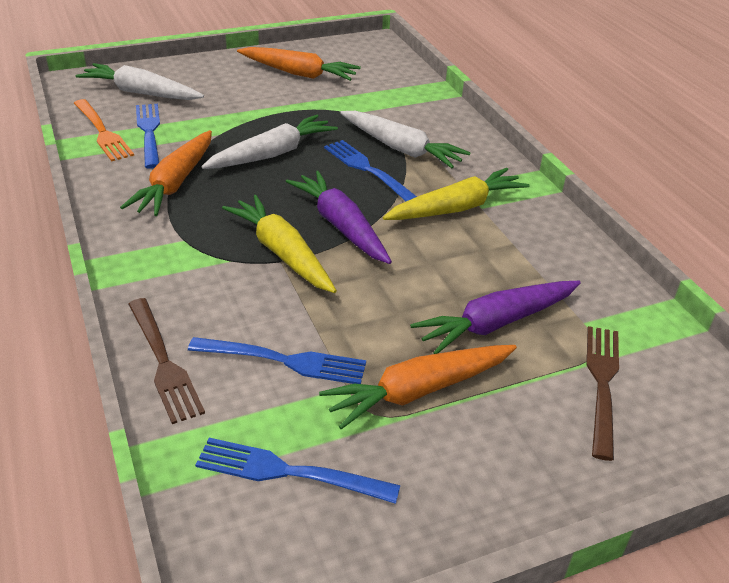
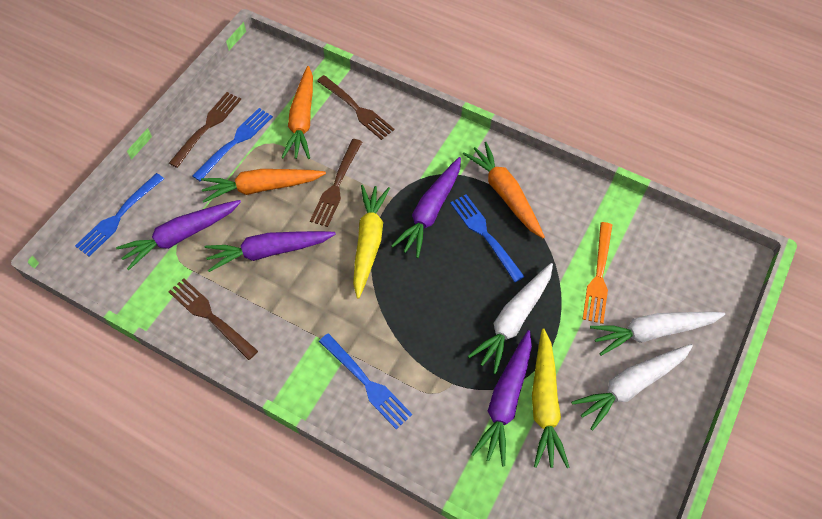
brown fork: 2 -> 4
purple carrot: 2 -> 4

